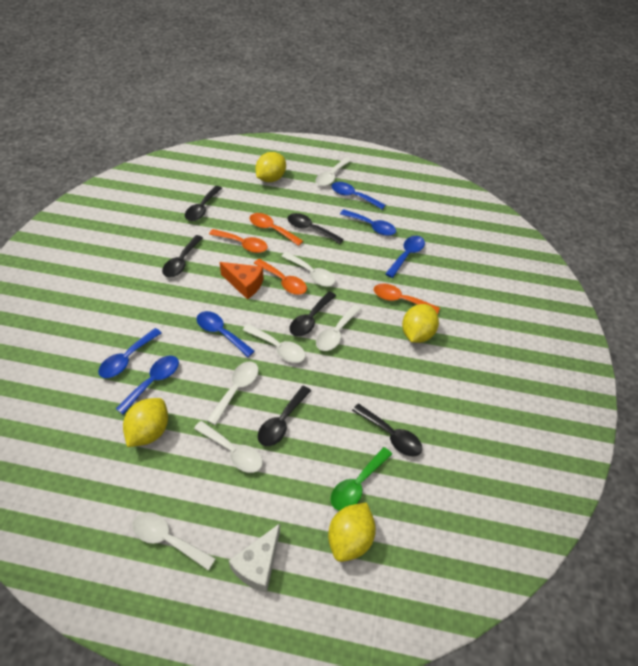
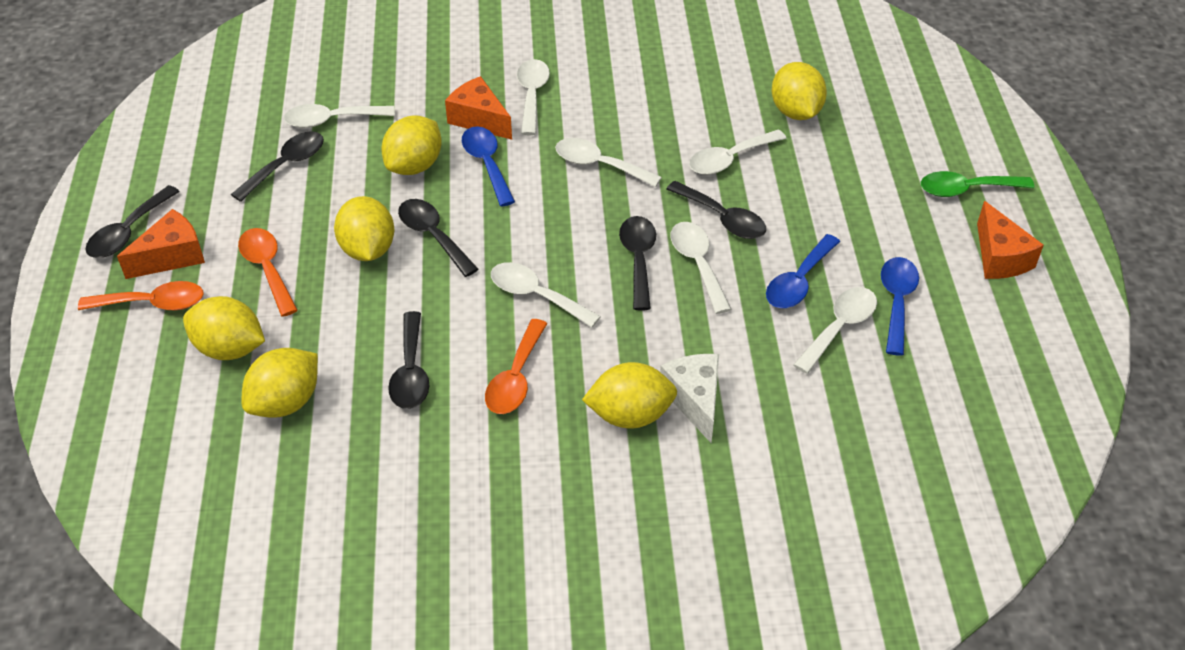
blue spoon: 6 -> 3
orange cheese: 1 -> 3
orange spoon: 4 -> 3
yellow lemon: 4 -> 6

